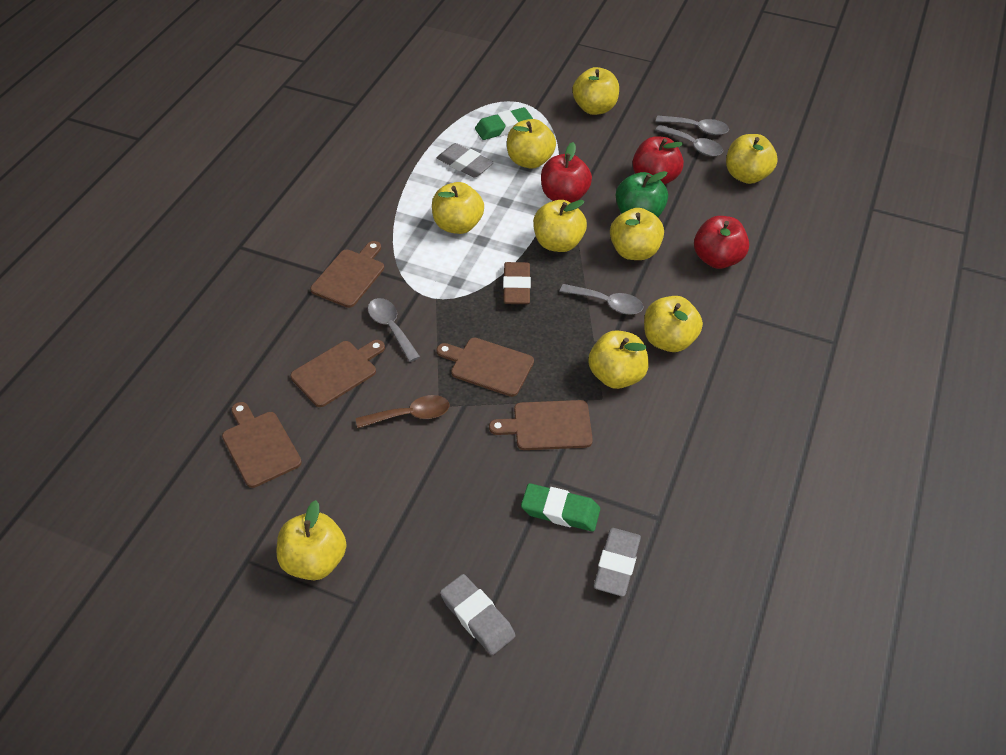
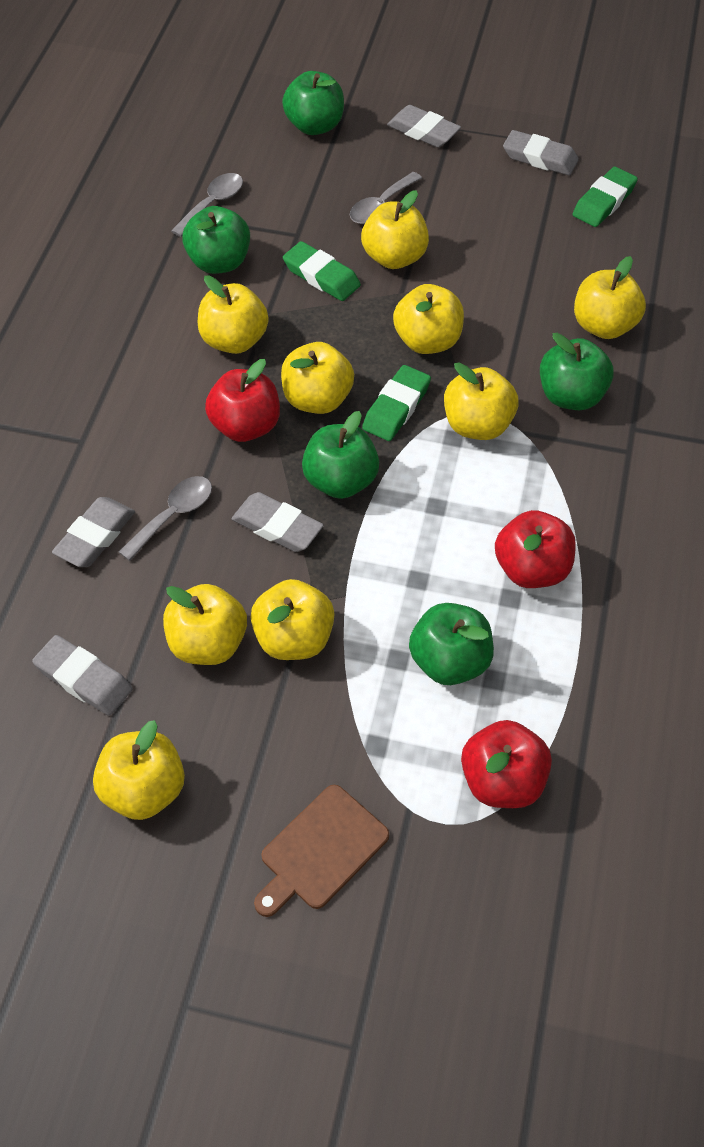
brown cutting board: 5 -> 1
brown eraser: 1 -> 0
brown spoon: 1 -> 0
green apple: 1 -> 5
green eraser: 2 -> 3
grey eraser: 3 -> 5
grey spoon: 4 -> 3

